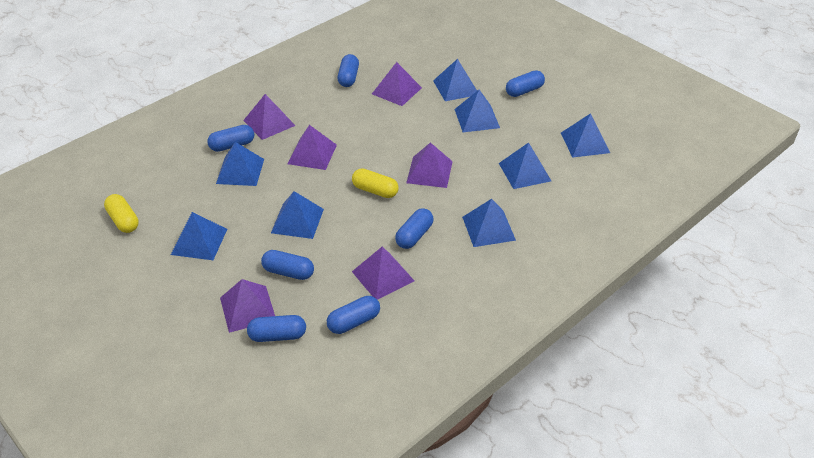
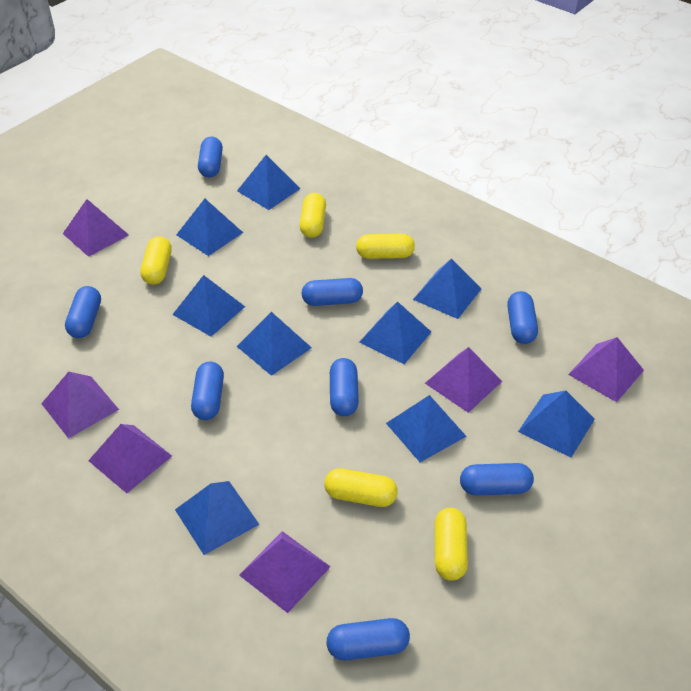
blue capsule: 7 -> 8
blue pyramid: 8 -> 9
yellow capsule: 2 -> 5

